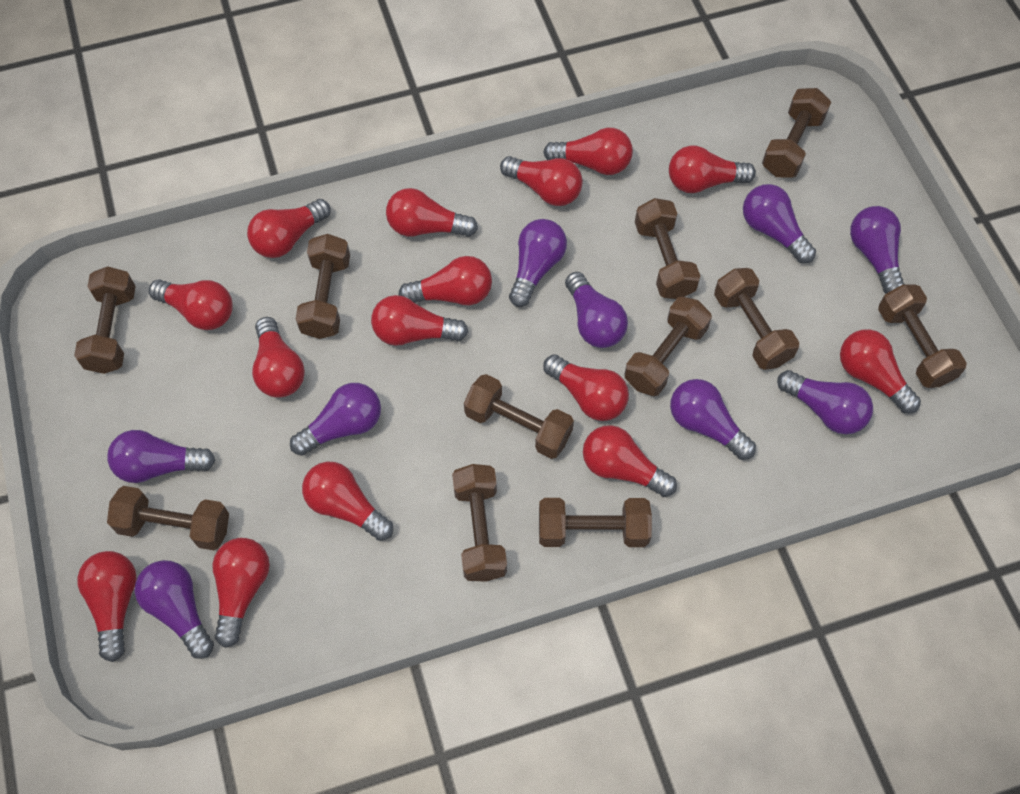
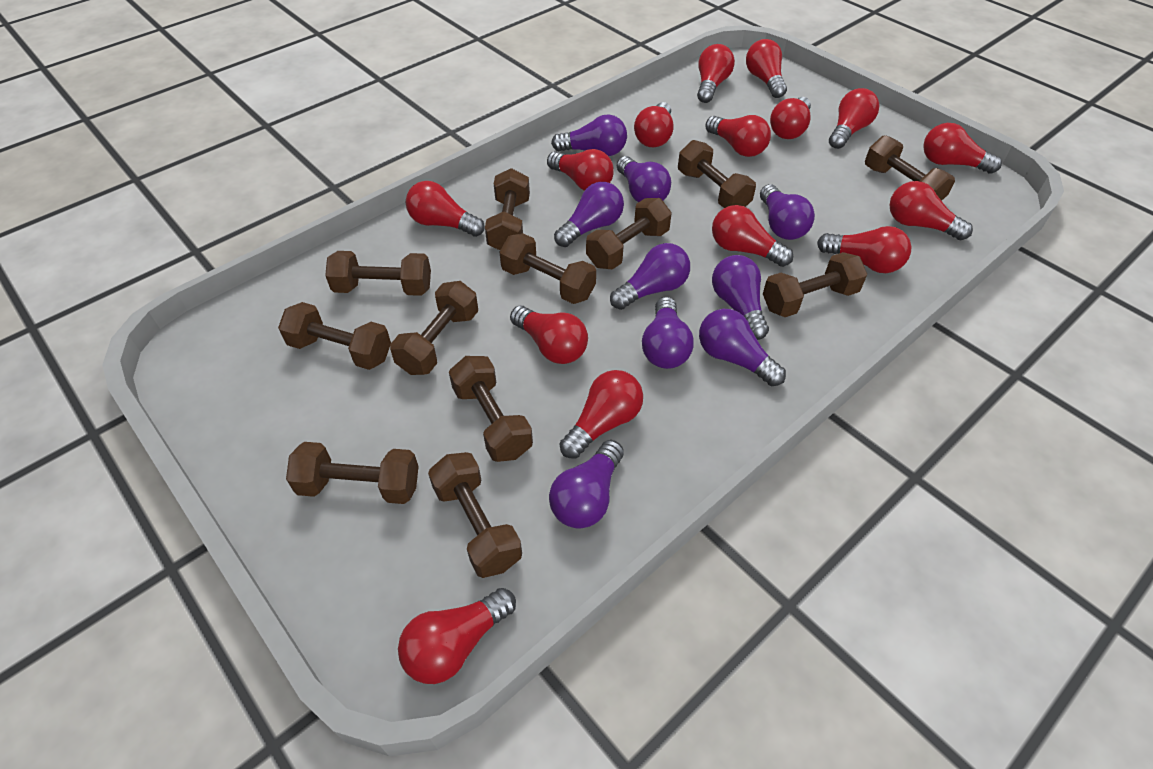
brown dumbbell: 11 -> 12

